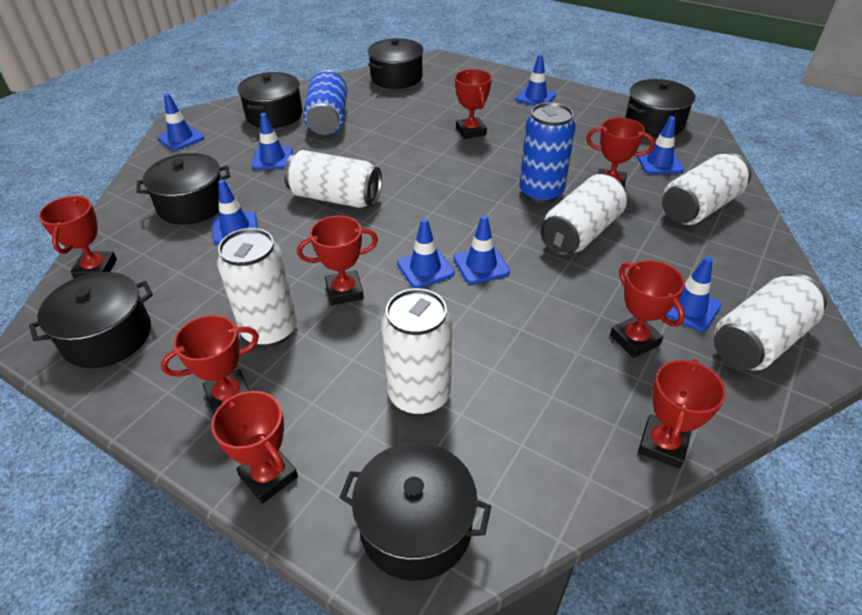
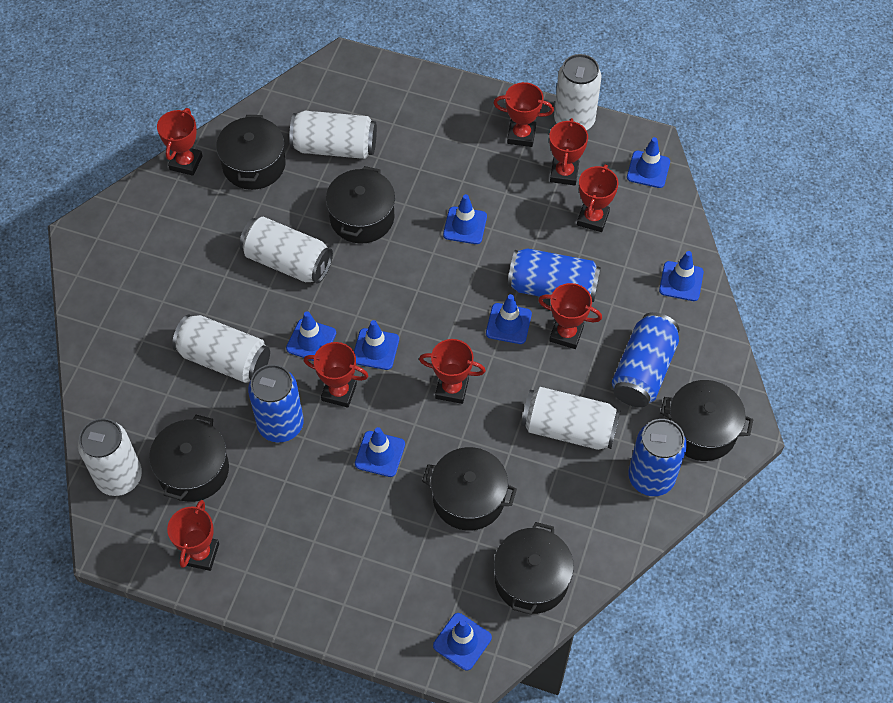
blue can: 2 -> 4

